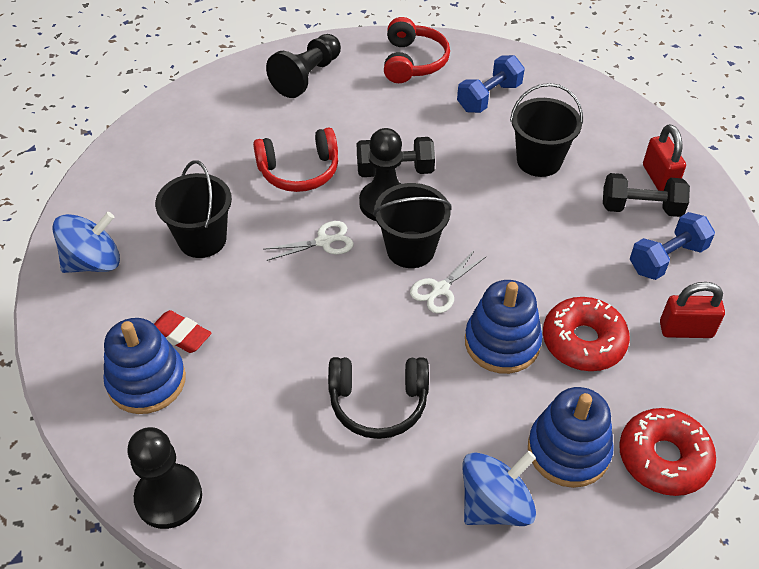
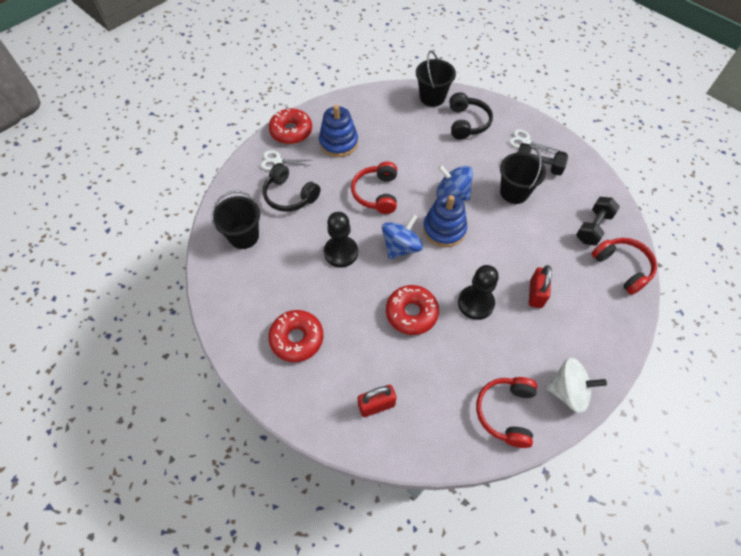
black headphones: 1 -> 2
black pawn: 3 -> 2
blue dumbbell: 2 -> 0
blue stacking toy: 3 -> 2
red donut: 2 -> 3
red eraser: 1 -> 0
red headphones: 2 -> 3
white spinning top: 0 -> 1

